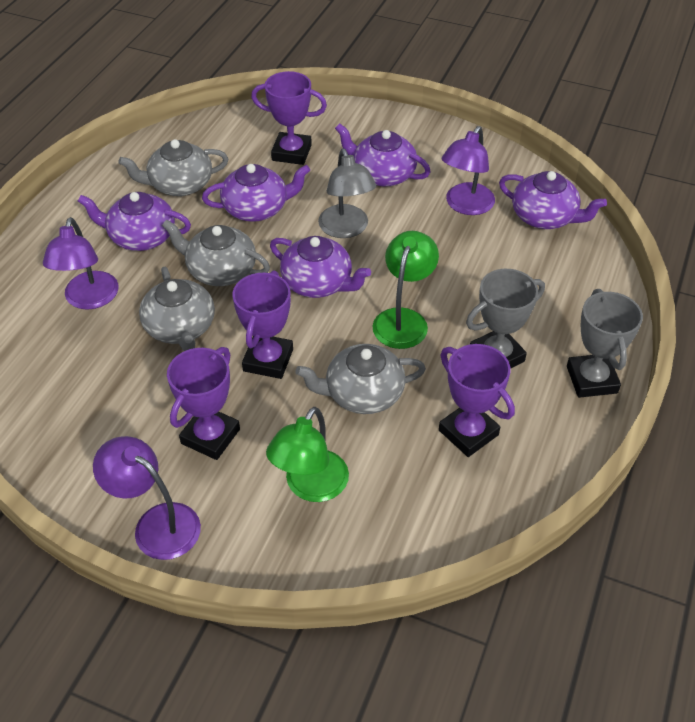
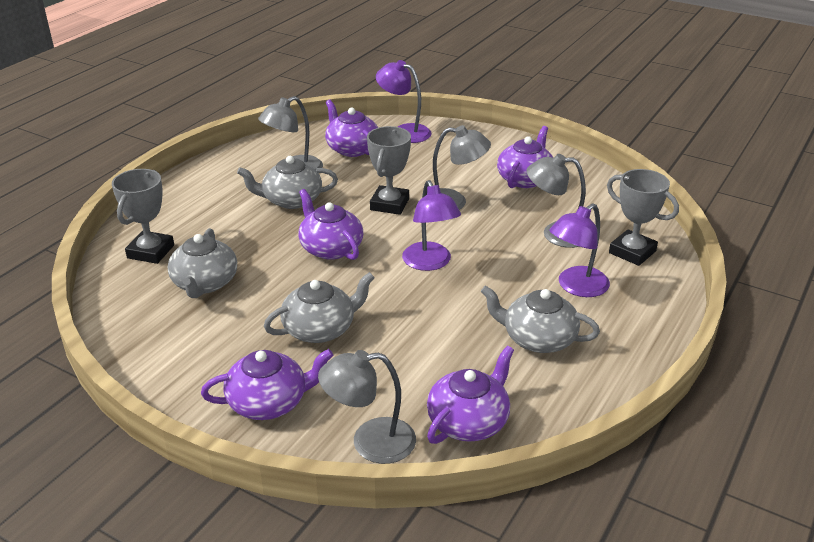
green lamp: 2 -> 0
grey lamp: 1 -> 4
grey trophy: 2 -> 3
purple trophy: 4 -> 0

